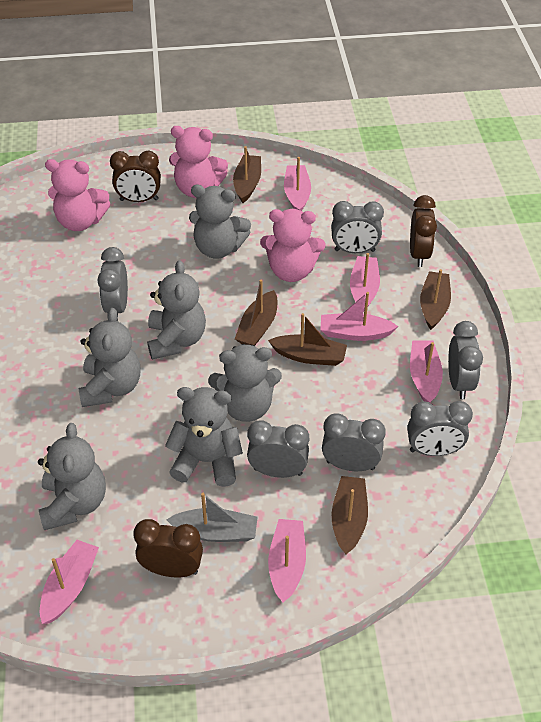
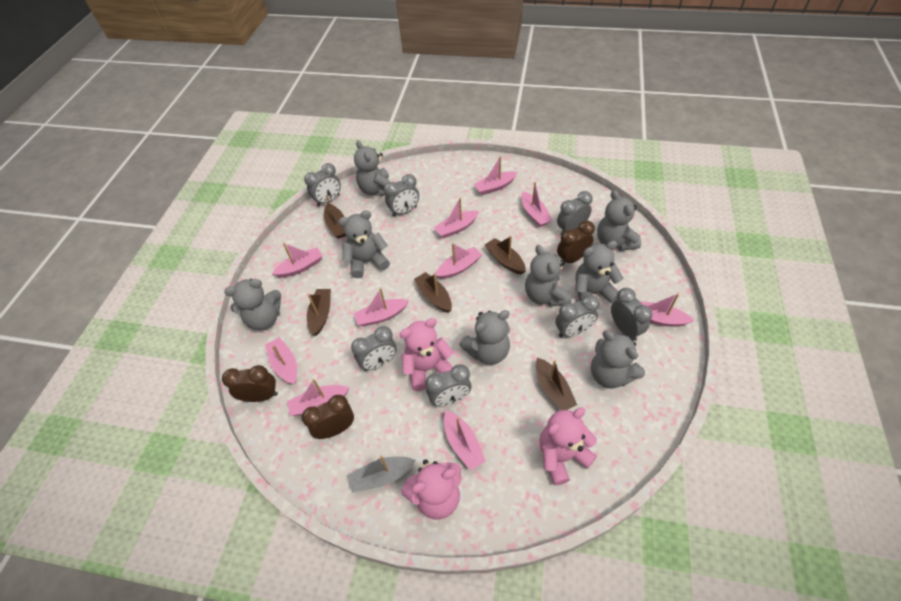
grey clock: 6 -> 7
grey teddy bear: 6 -> 8
pink boat: 6 -> 10

